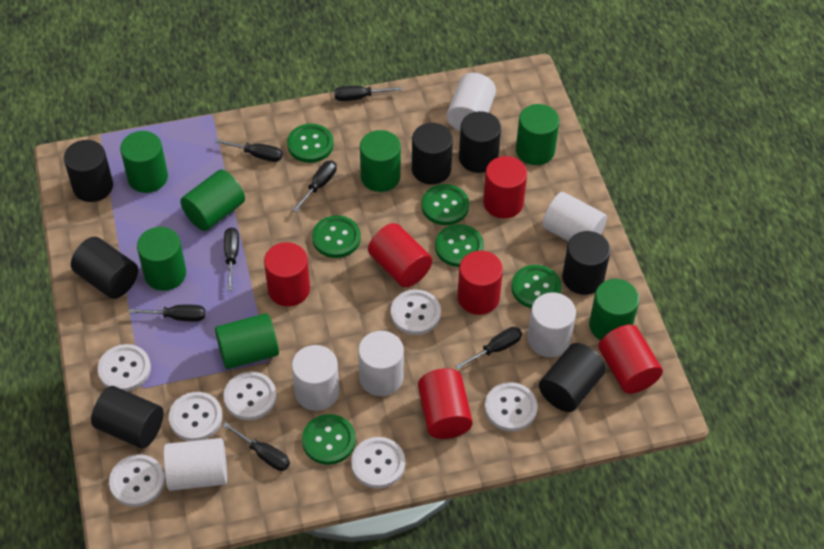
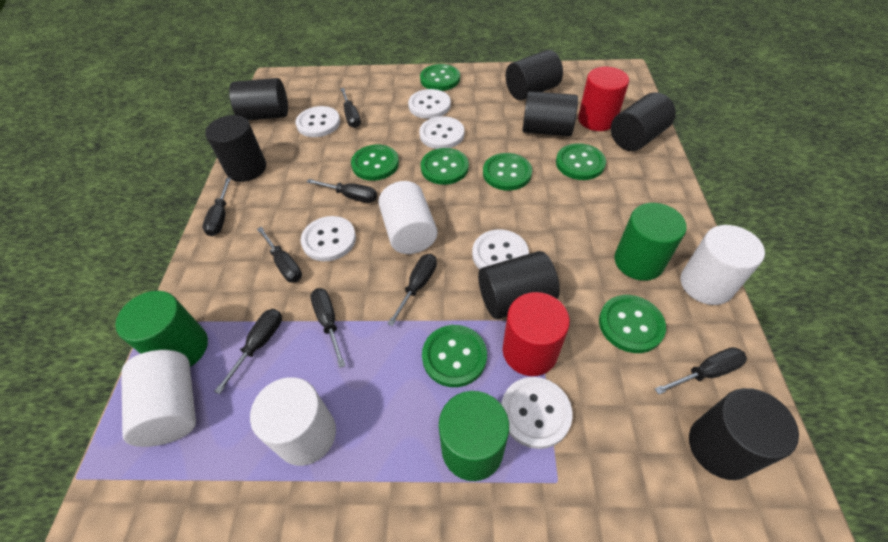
black screwdriver: 7 -> 8
green button: 6 -> 7
green cylinder: 7 -> 3
red cylinder: 6 -> 2
white button: 7 -> 6
white cylinder: 6 -> 4

